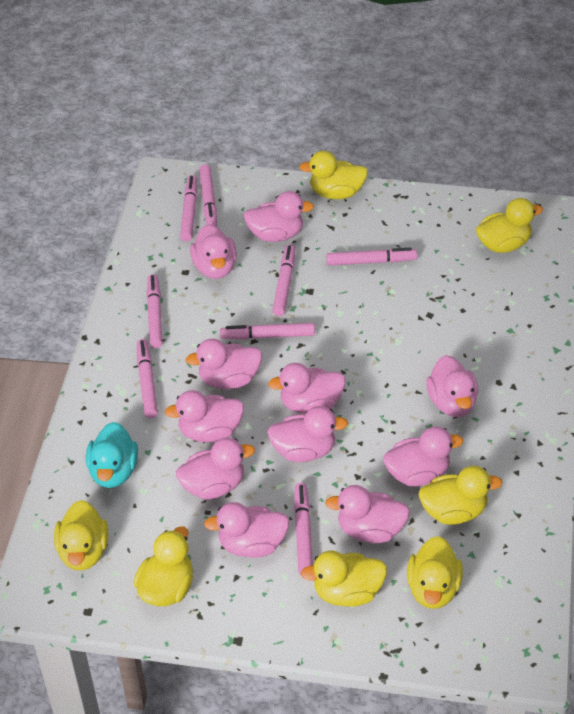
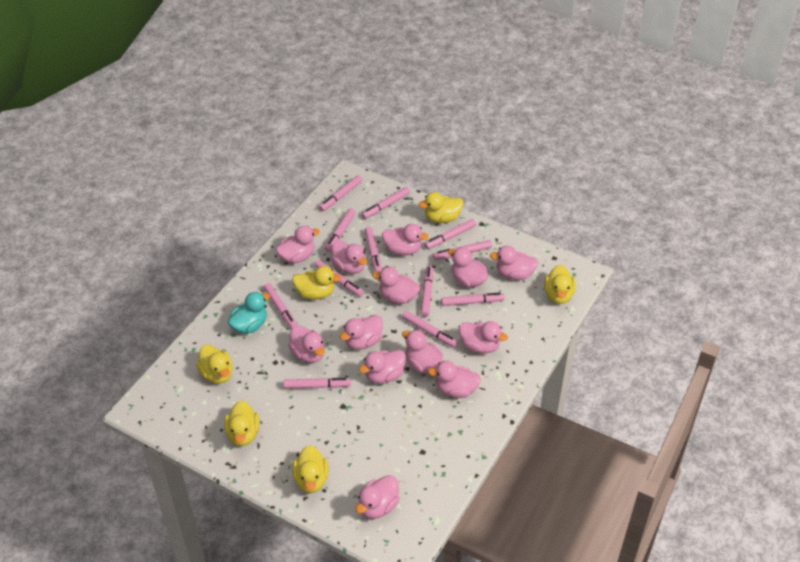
pink duck: 11 -> 13
pink marker: 8 -> 12
yellow duck: 7 -> 6

